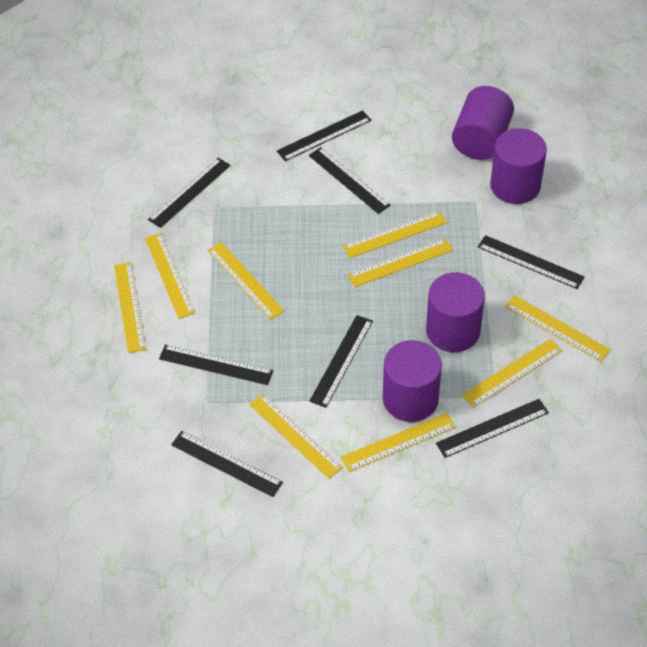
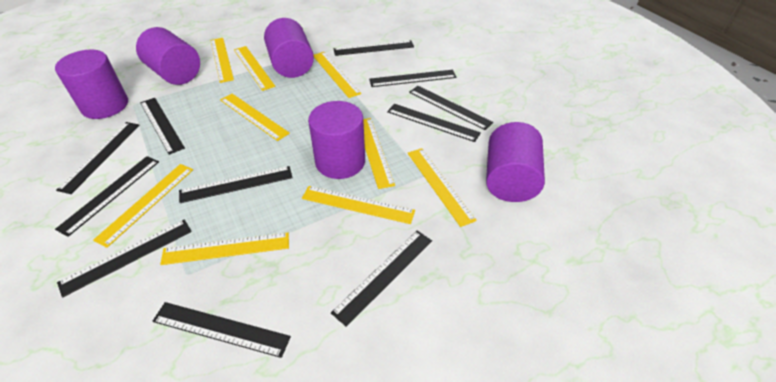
black ruler: 8 -> 11
purple cylinder: 4 -> 5

